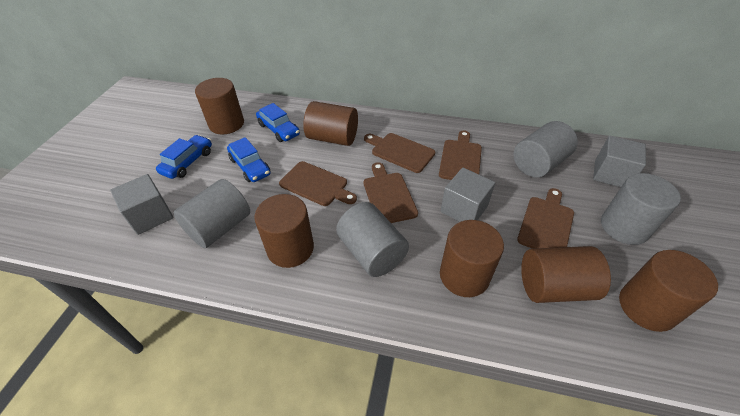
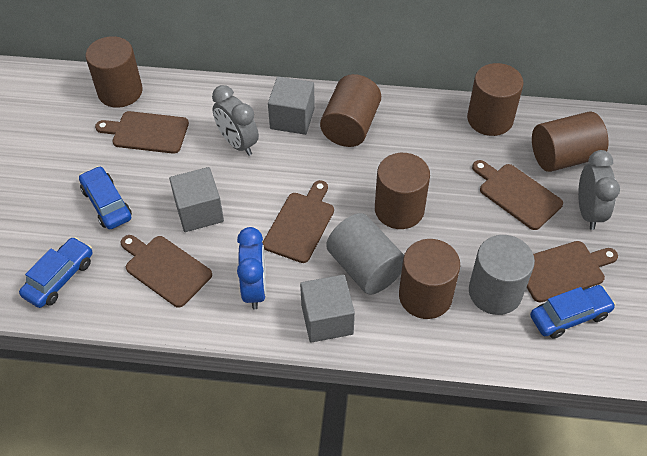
blue clock: 0 -> 1
grey clock: 0 -> 2
grey cylinder: 4 -> 2

